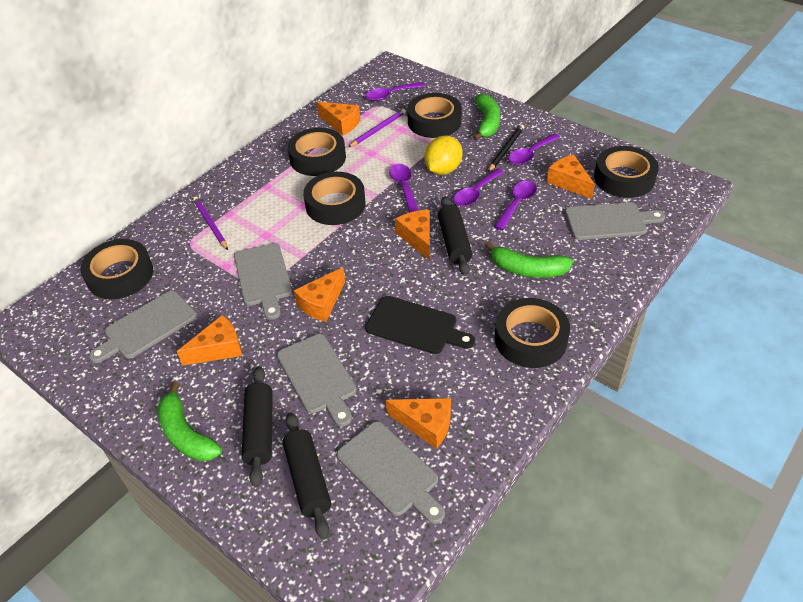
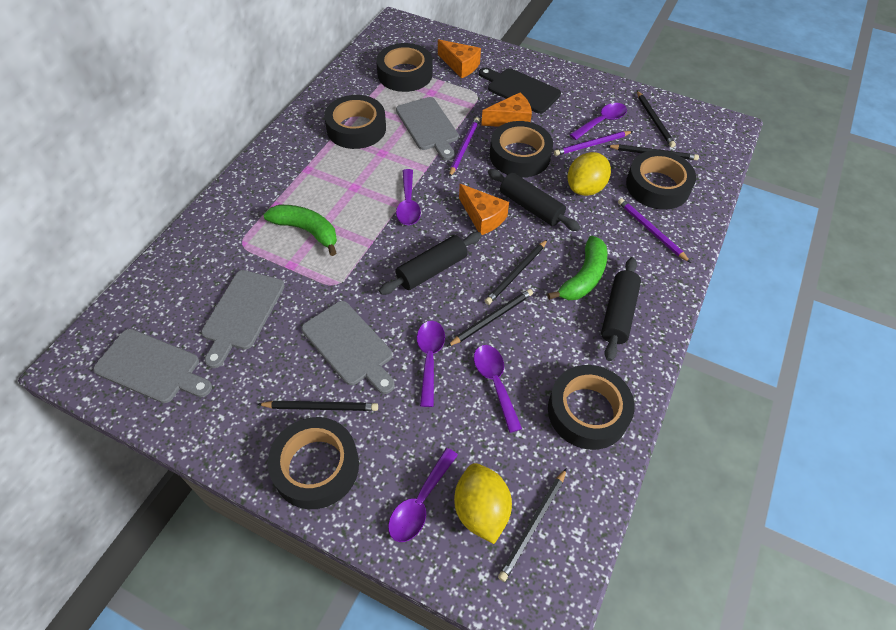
black pencil: 1 -> 6
green banana: 3 -> 2
grey cutting board: 5 -> 4
orange cheese: 6 -> 3
purple pencil: 2 -> 3
yellow lemon: 1 -> 2

